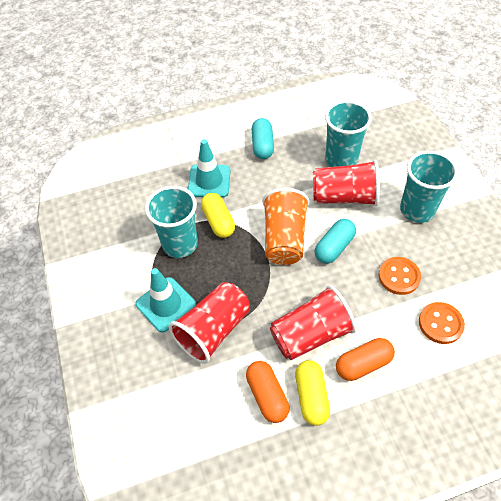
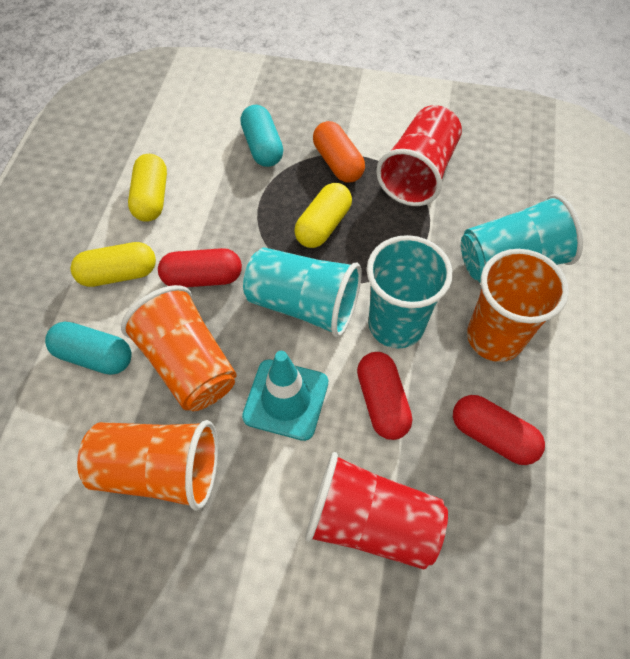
orange button: 2 -> 0
orange capsule: 2 -> 1
orange cup: 1 -> 3
red capsule: 0 -> 3
red cup: 3 -> 2
turquoise traffic cone: 2 -> 1
yellow capsule: 2 -> 3

